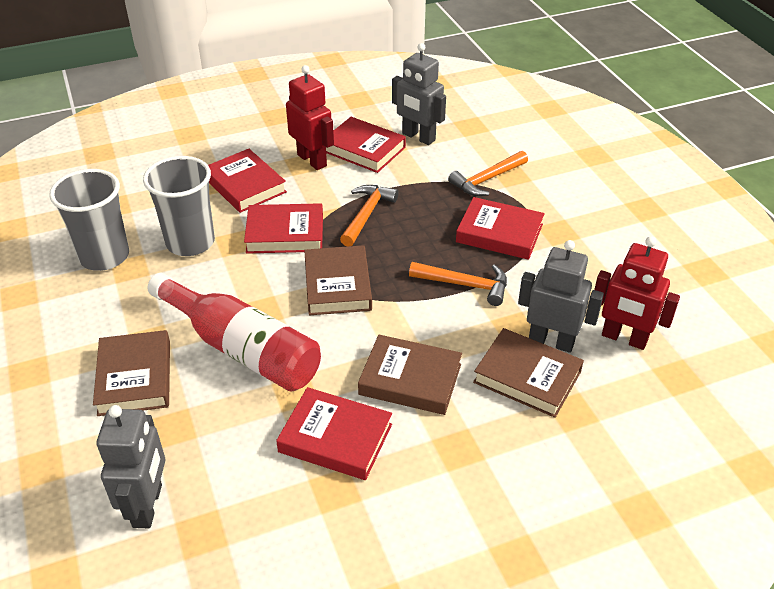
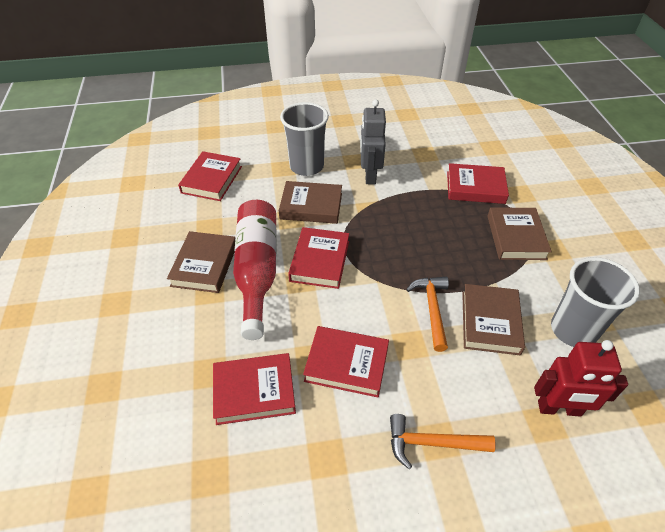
grey robot: 3 -> 1
orange hammer: 3 -> 2
red robot: 2 -> 1

